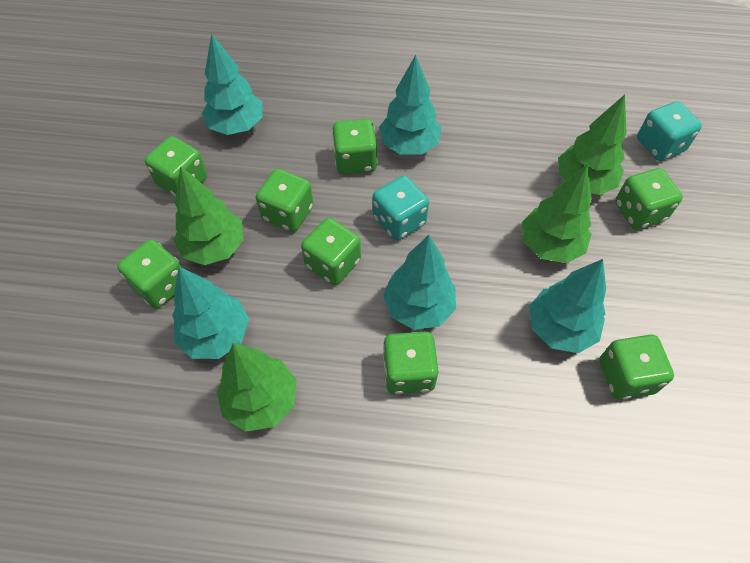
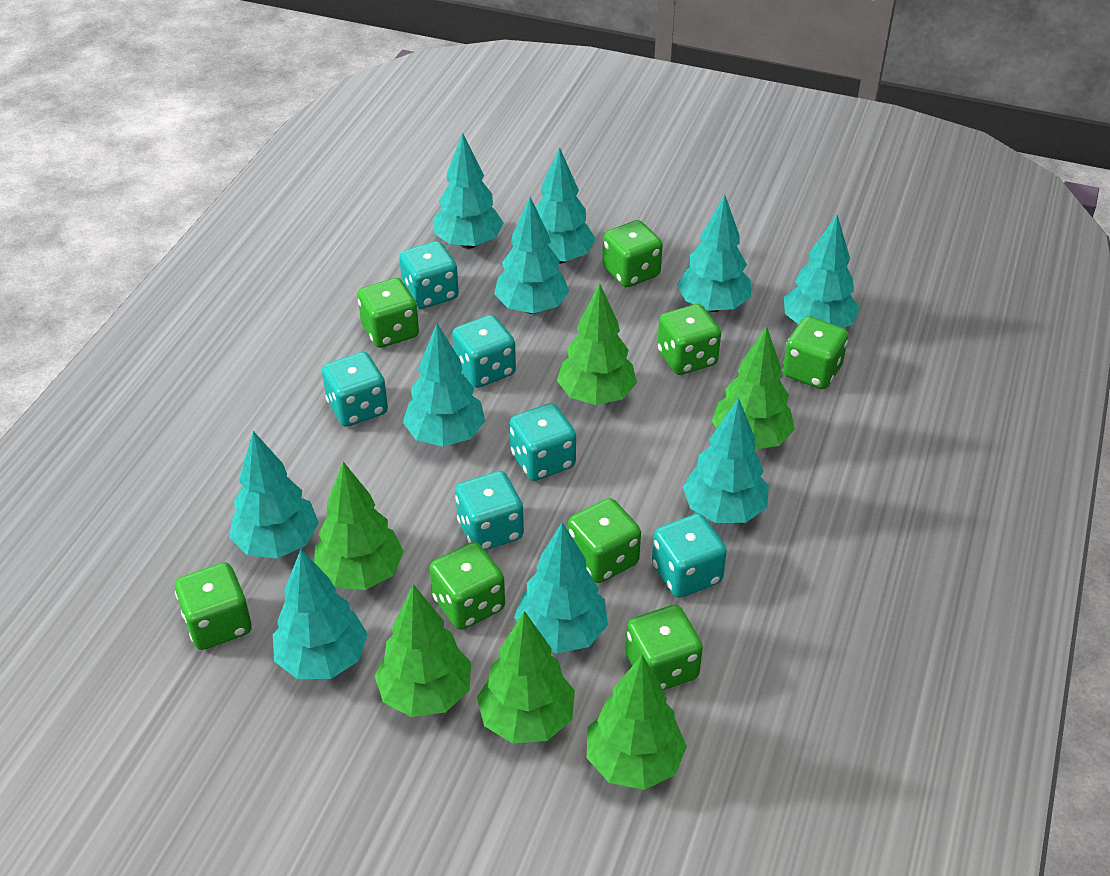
green tree: 4 -> 6
turquoise dice: 2 -> 6
turquoise tree: 5 -> 10

